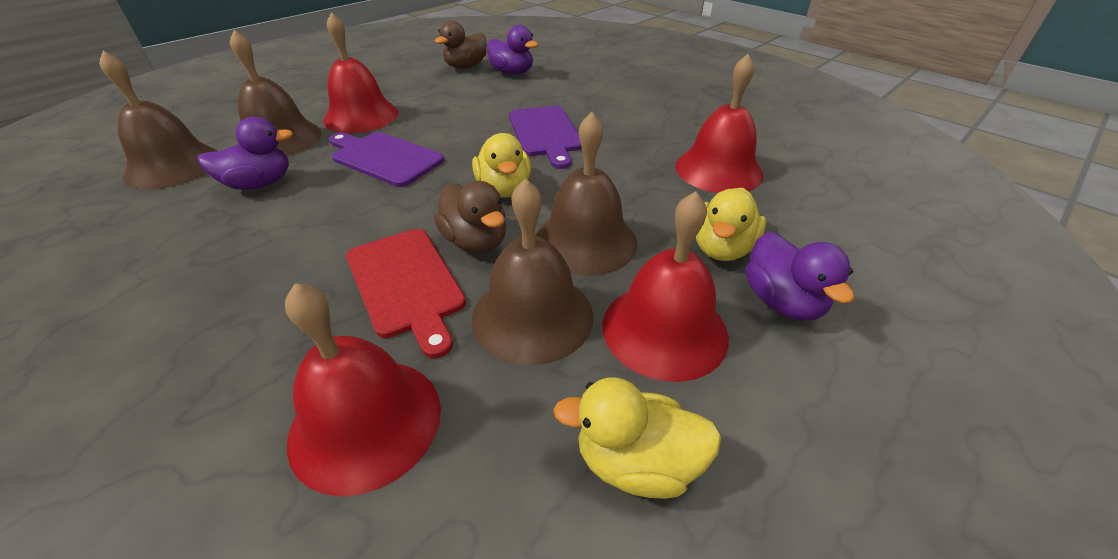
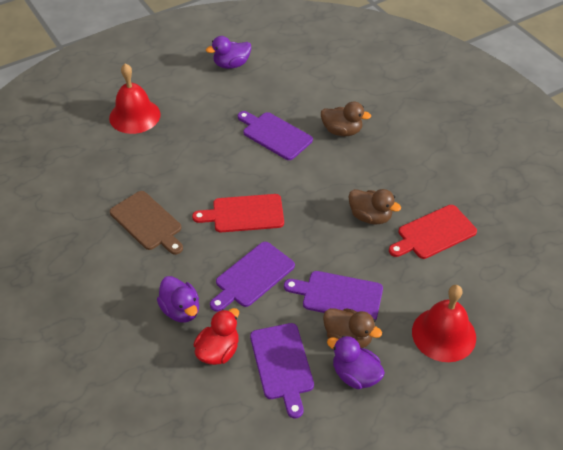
brown bell: 4 -> 0
brown cutting board: 0 -> 1
brown duck: 2 -> 3
purple cutting board: 2 -> 4
red bell: 4 -> 2
red cutting board: 1 -> 2
red duck: 0 -> 1
yellow duck: 3 -> 0

